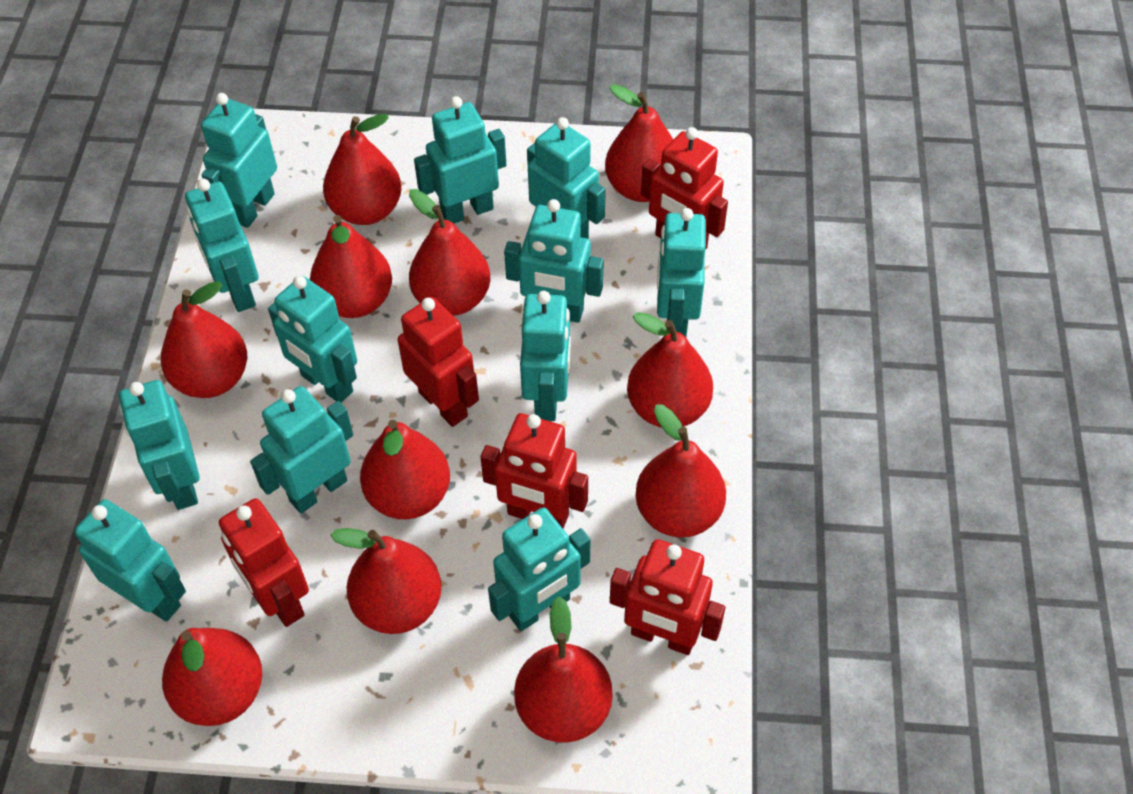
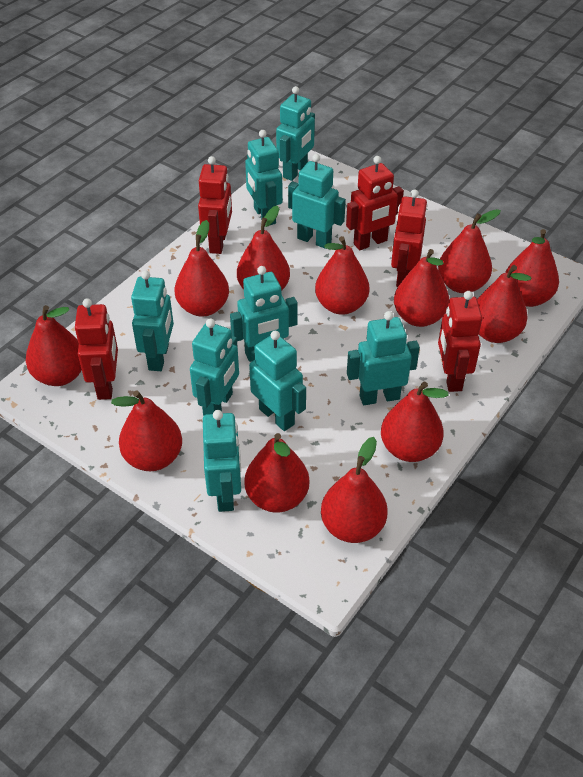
red pear: 11 -> 12
turquoise robot: 12 -> 9

